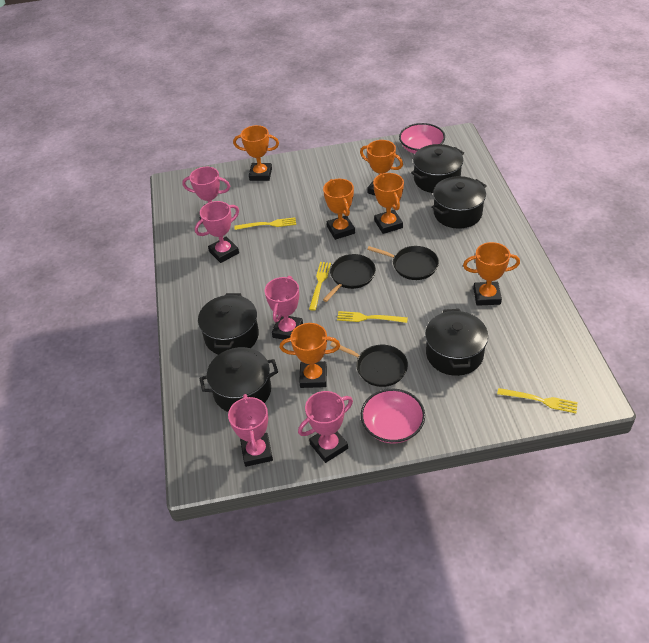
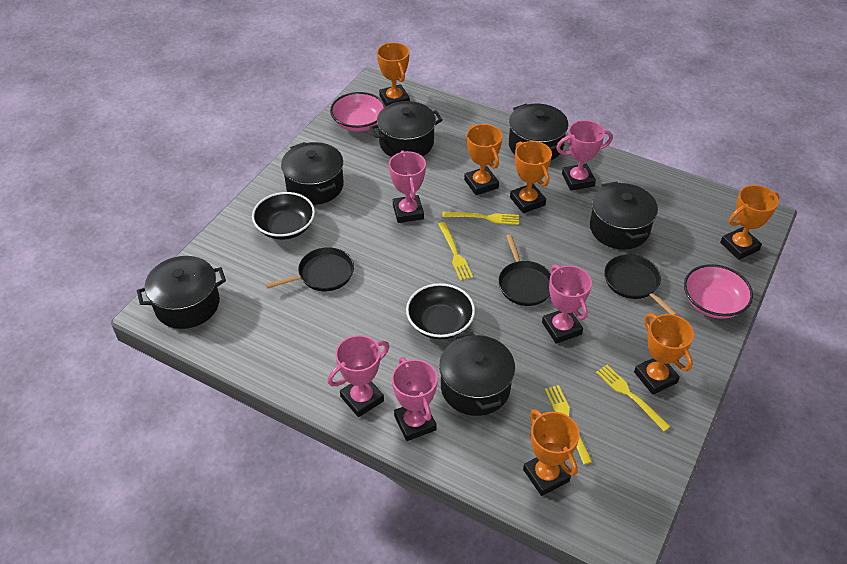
black bowl: 0 -> 2
black pot: 5 -> 6

